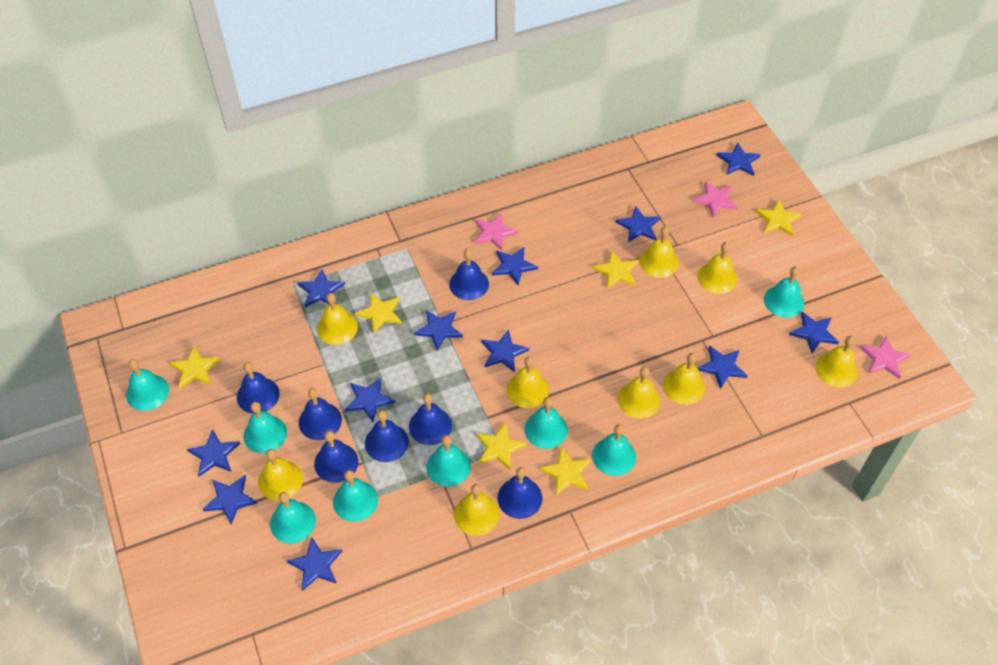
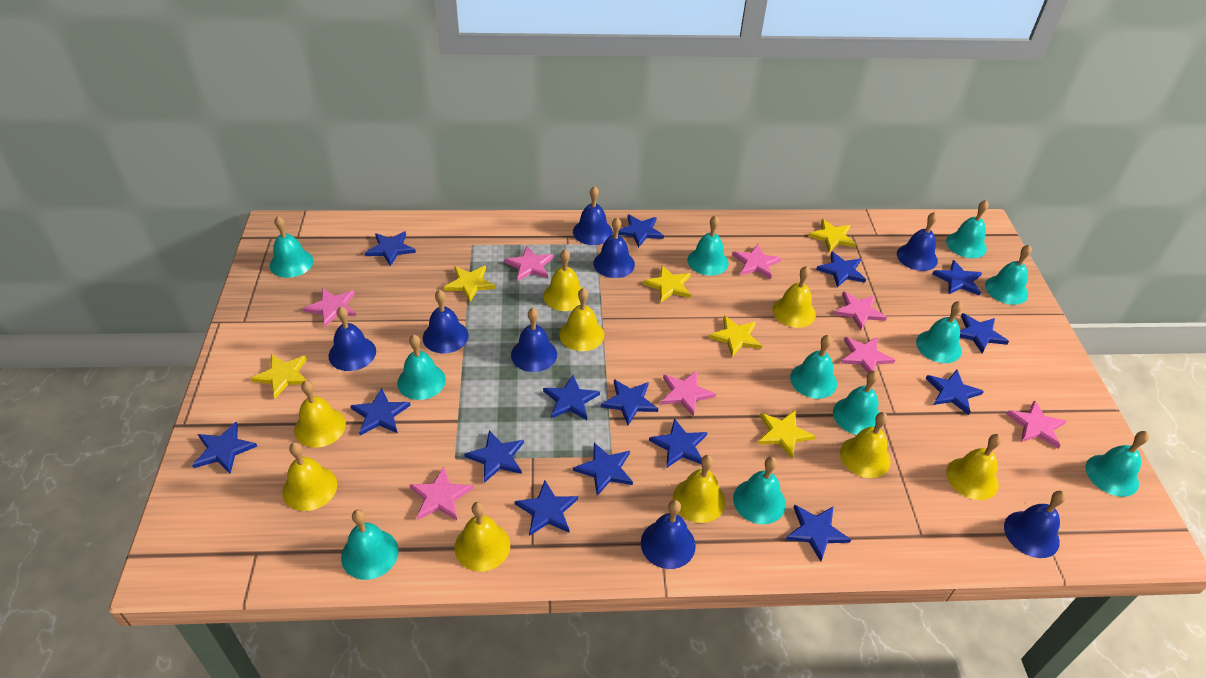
blue bell: 7 -> 8
blue star: 12 -> 15
pink star: 3 -> 8
turquoise bell: 8 -> 11

